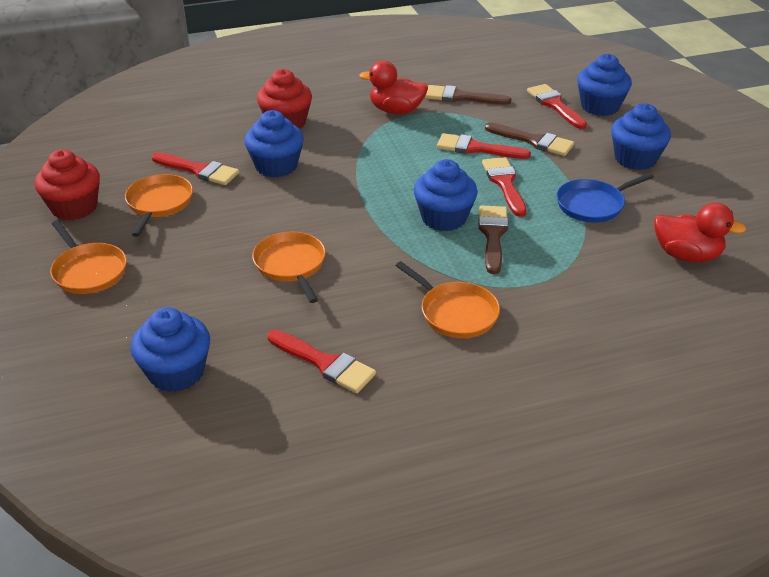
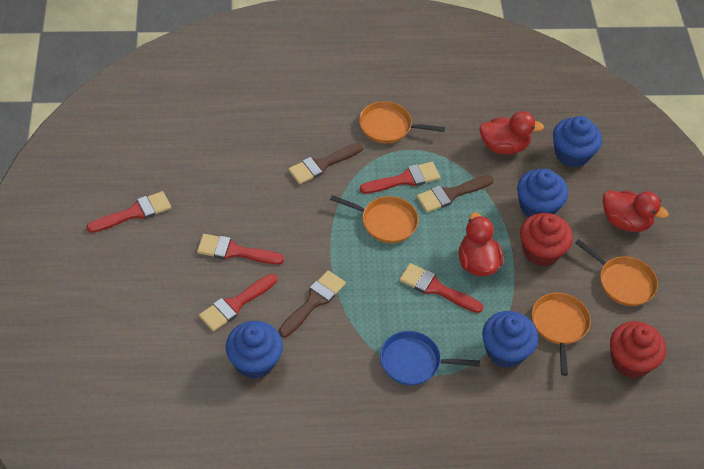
blue cupcake: 5 -> 4
red duck: 2 -> 3

